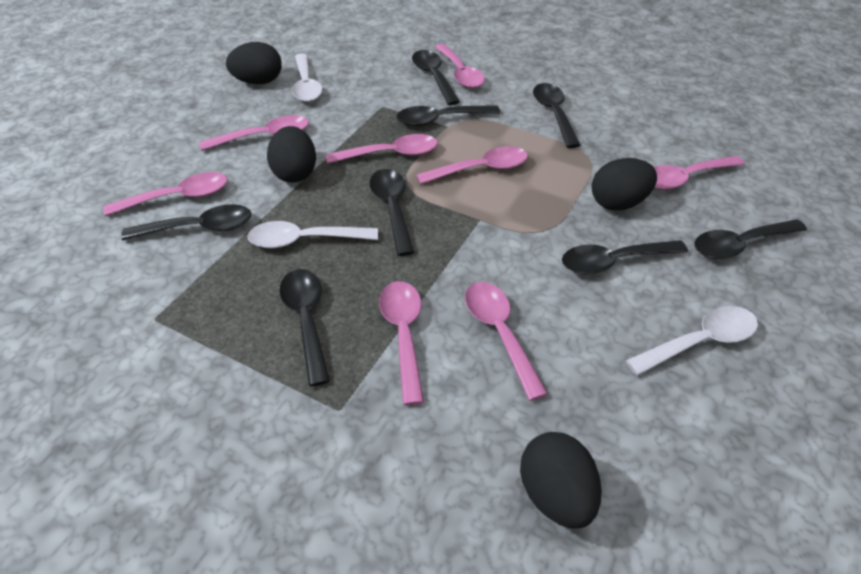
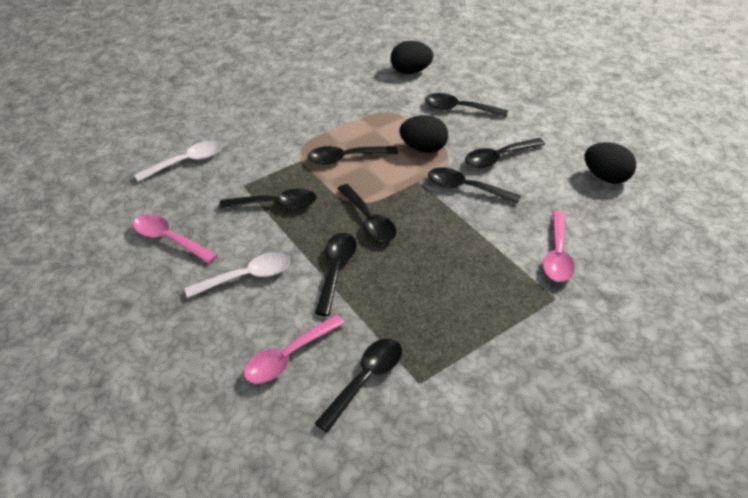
black egg: 4 -> 3
pink spoon: 8 -> 3
white spoon: 3 -> 2

